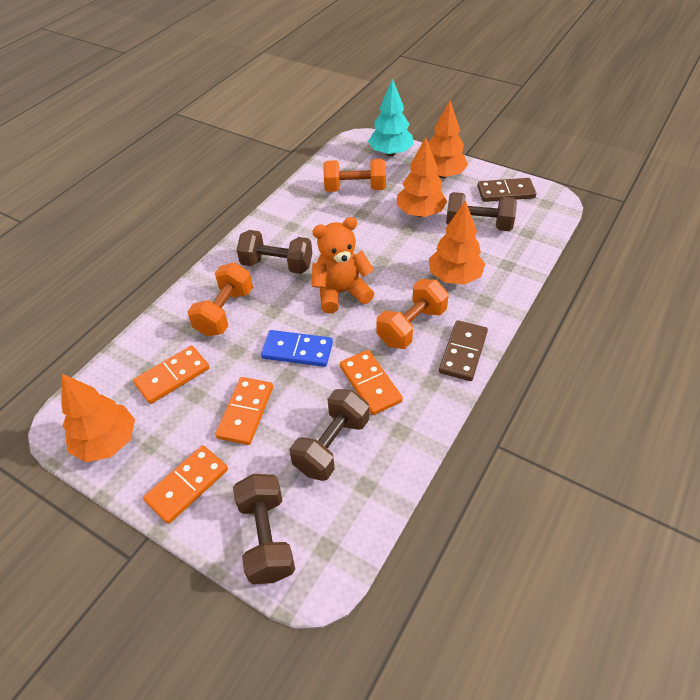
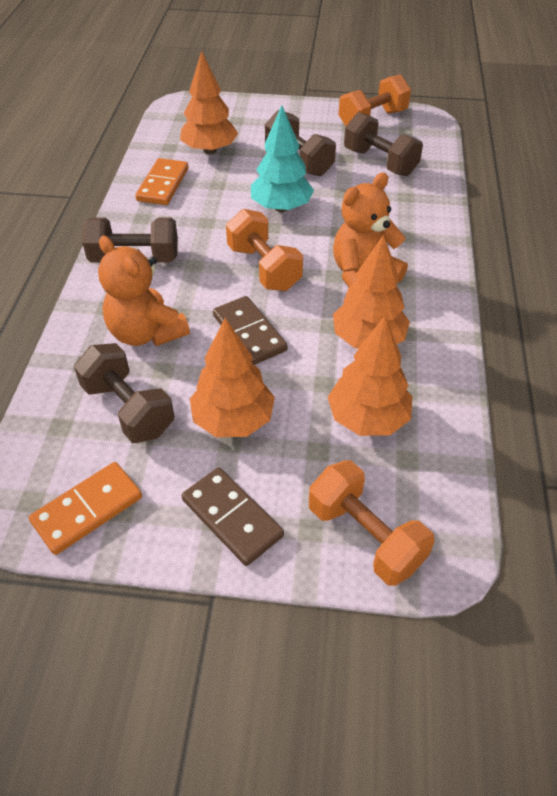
blue domino: 1 -> 0
orange domino: 4 -> 2
orange teddy bear: 1 -> 2

